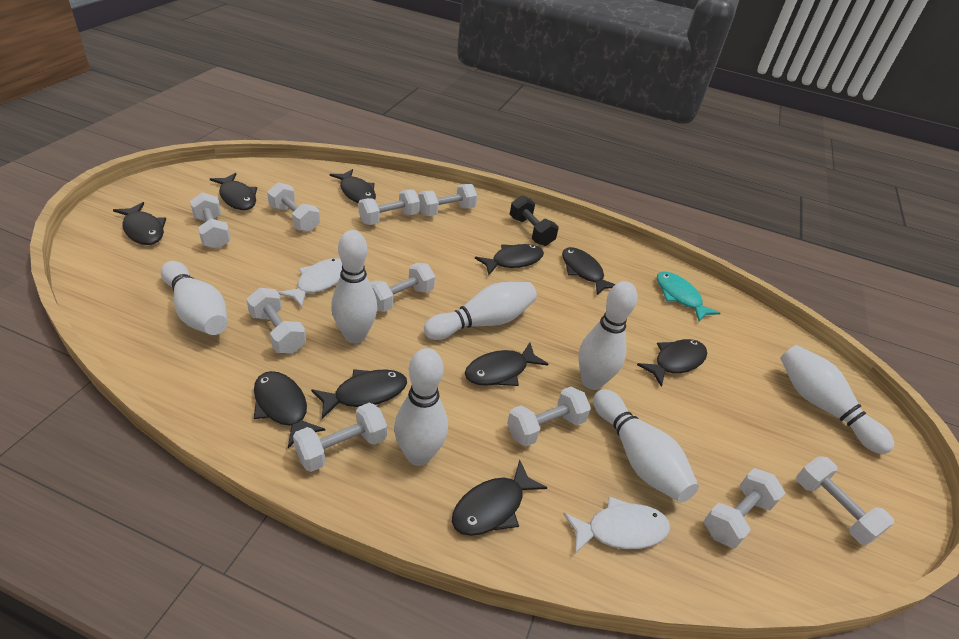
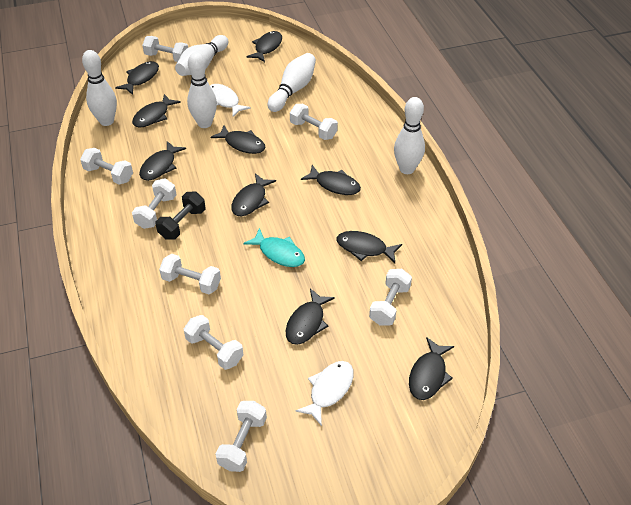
white bowling pin: 7 -> 5
white dumbbell: 10 -> 8

